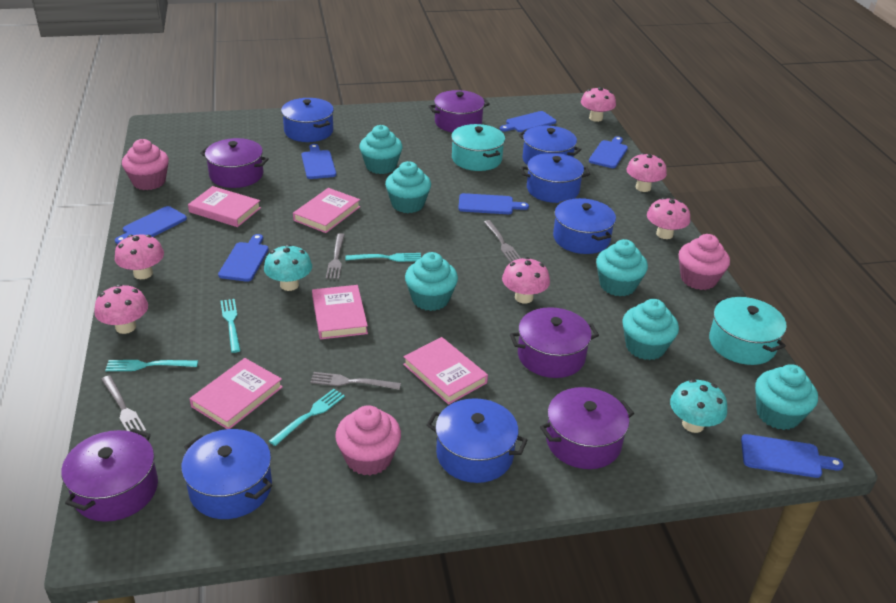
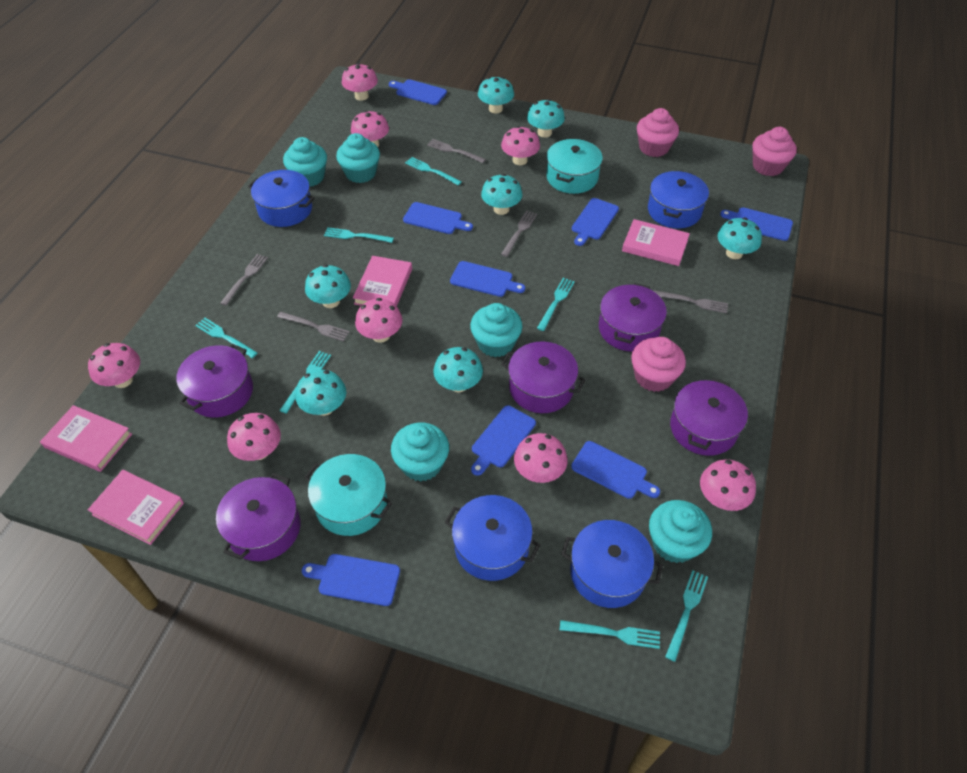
blue cutting board: 7 -> 8
blue pot: 6 -> 4
grey fork: 4 -> 5
pink book: 5 -> 4
pink mushroom: 6 -> 8
turquoise cupcake: 6 -> 5
turquoise fork: 4 -> 7
turquoise mushroom: 2 -> 7

